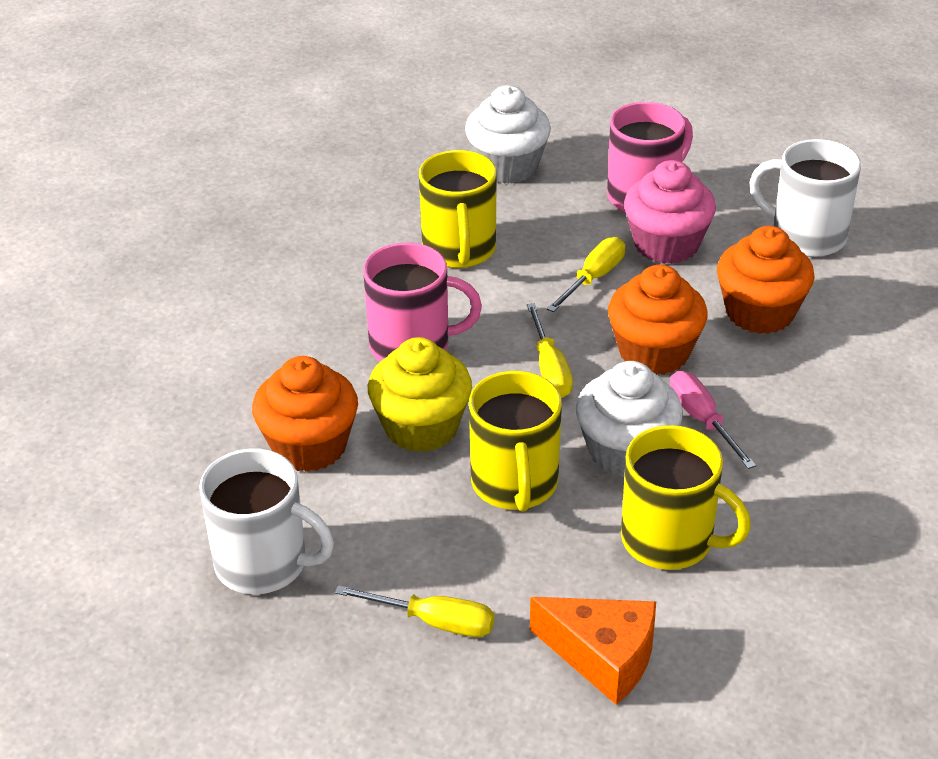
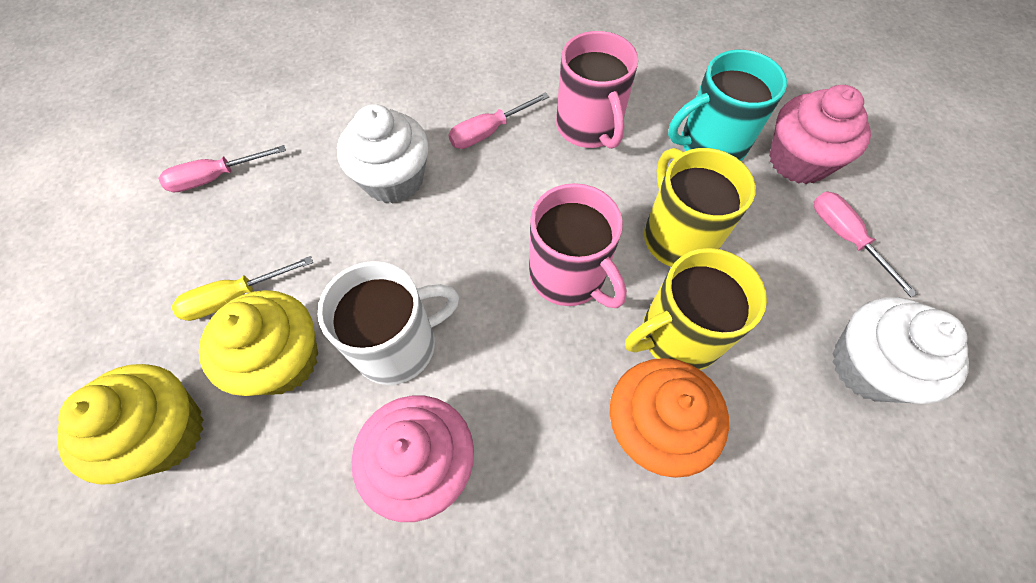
orange cheese: 1 -> 0
orange cupcake: 3 -> 1
pink cupcake: 1 -> 2
pink screwdriver: 1 -> 3
turquoise mug: 0 -> 1
white mug: 2 -> 1
yellow cupcake: 1 -> 2
yellow mug: 3 -> 2
yellow screwdriver: 3 -> 1

